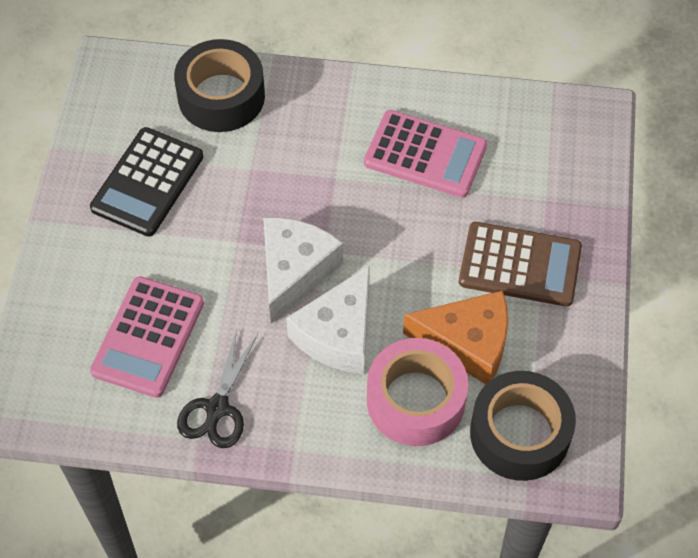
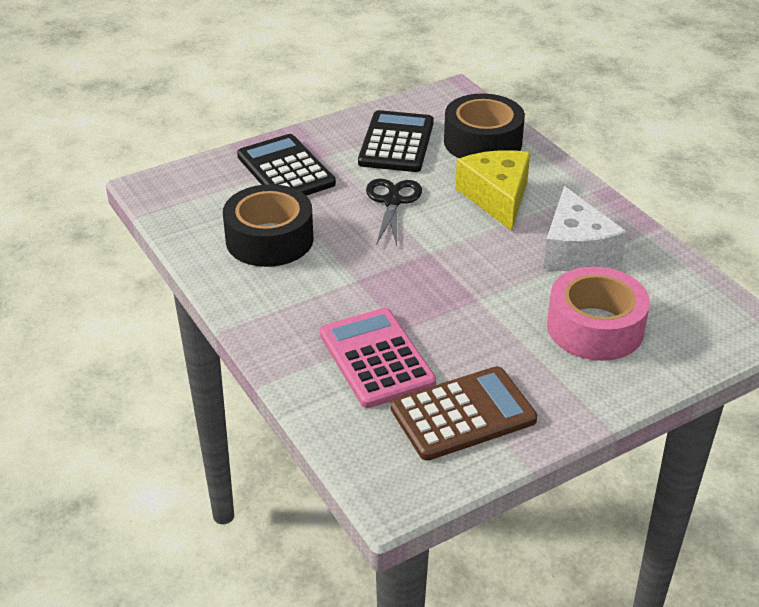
black calculator: 1 -> 2
orange cheese: 1 -> 0
pink calculator: 2 -> 1
white cheese: 2 -> 1
yellow cheese: 0 -> 1

